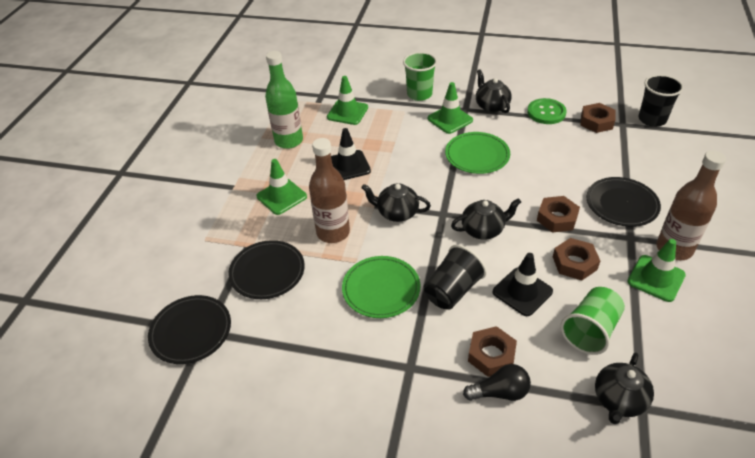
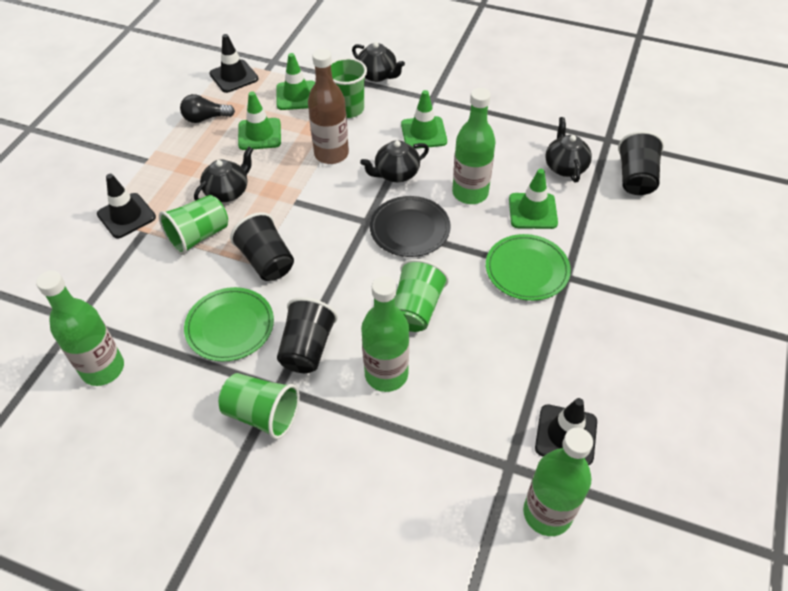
black cup: 2 -> 3
black plate: 3 -> 1
black traffic cone: 2 -> 3
brown bottle: 2 -> 1
brown nut: 4 -> 0
green bottle: 1 -> 4
green button: 1 -> 0
green cup: 2 -> 4

